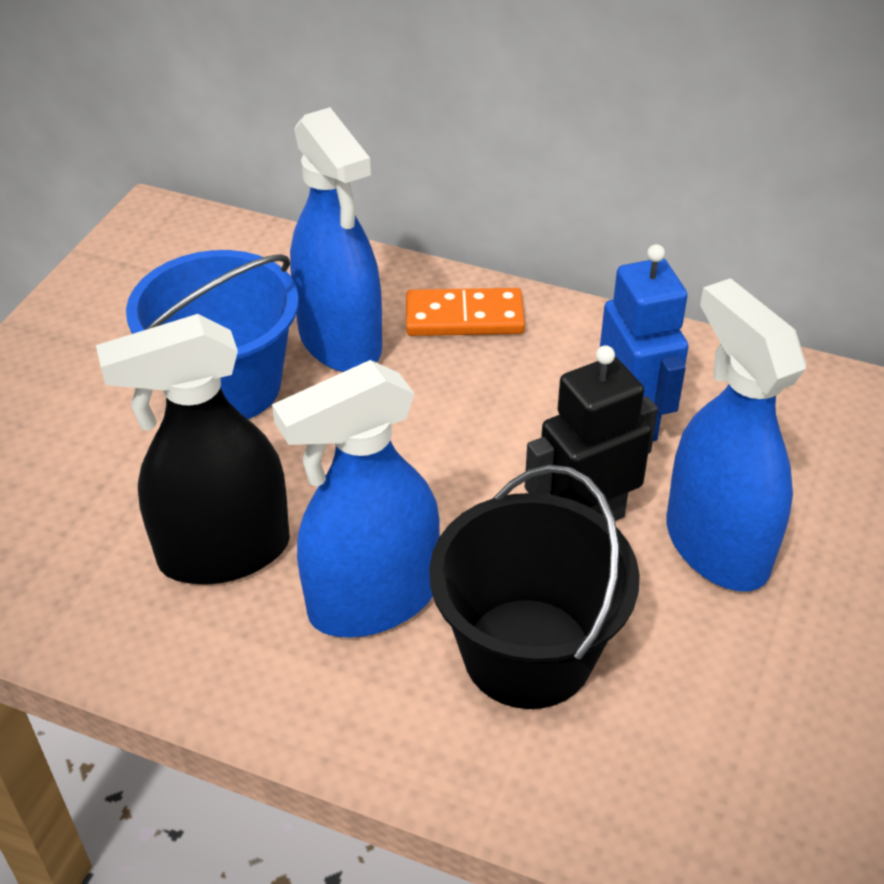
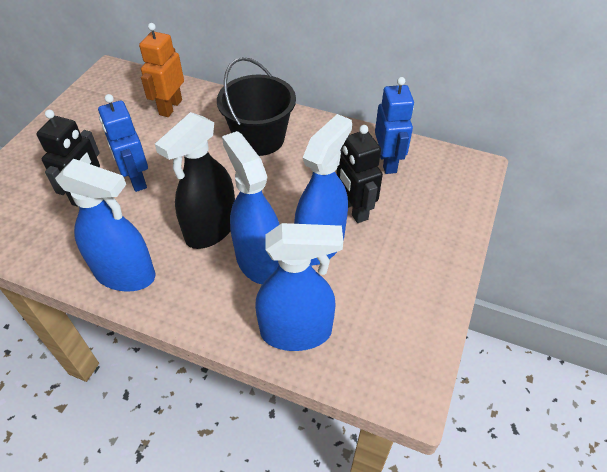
black robot: 1 -> 2
blue bucket: 1 -> 0
blue robot: 1 -> 2
blue spray bottle: 3 -> 4
orange domino: 1 -> 0
orange robot: 0 -> 1

